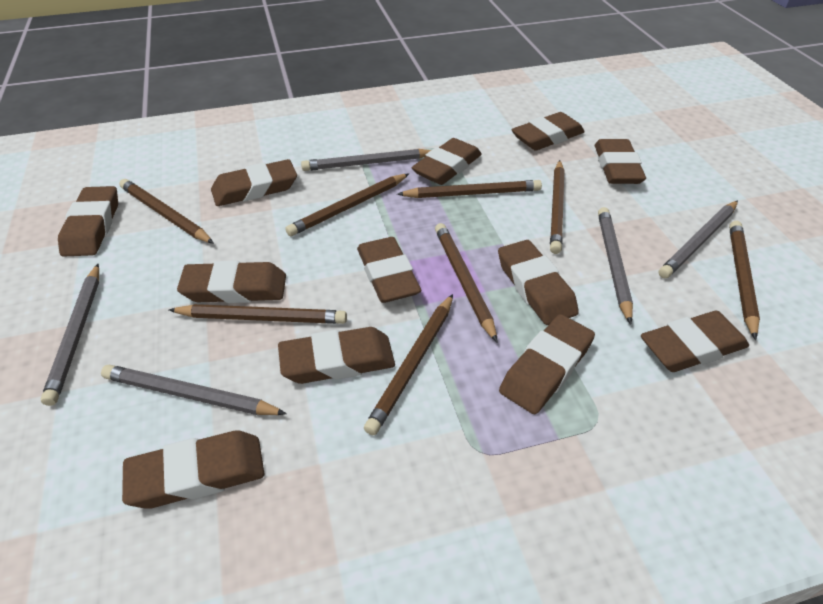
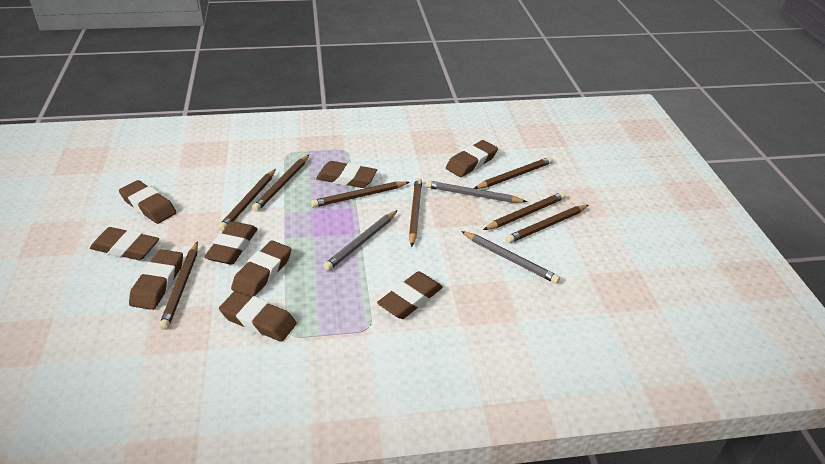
brown eraser: 12 -> 9
grey pencil: 5 -> 3

